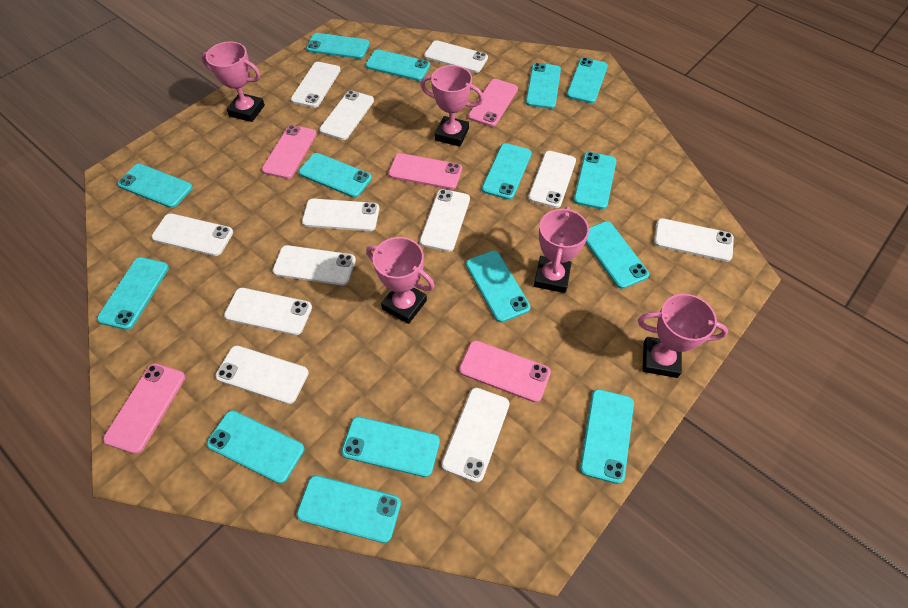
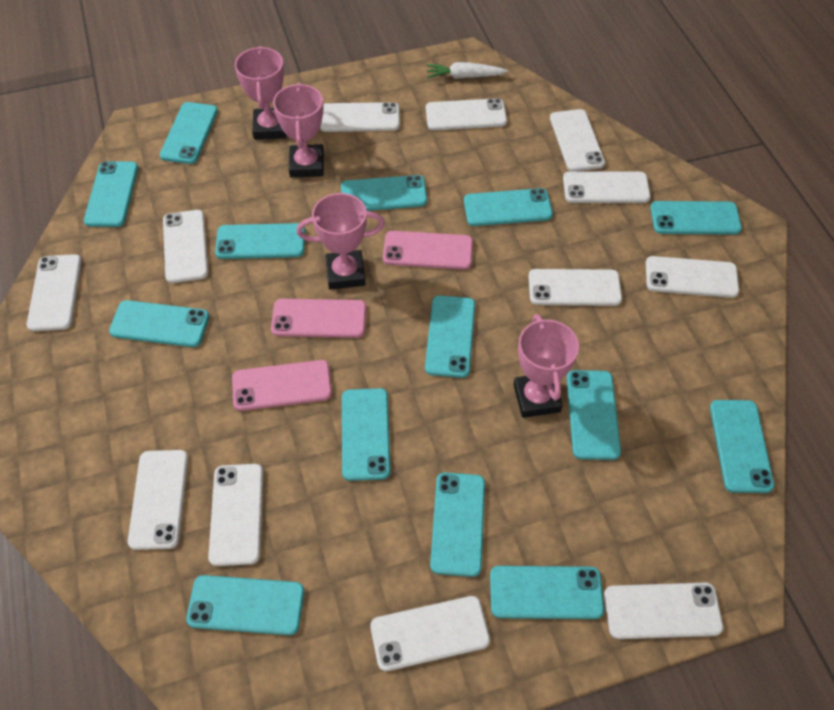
pink phone: 5 -> 3
pink trophy: 5 -> 4
turquoise phone: 15 -> 14
white carrot: 0 -> 1

